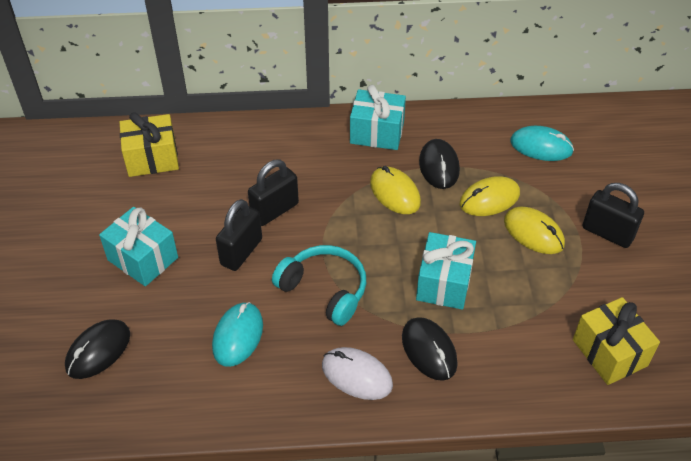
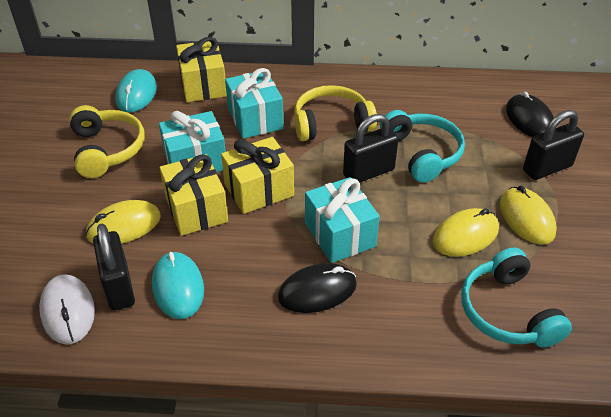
black mouse: 3 -> 2
turquoise headphones: 1 -> 2
yellow gift: 2 -> 3
yellow headphones: 0 -> 2

